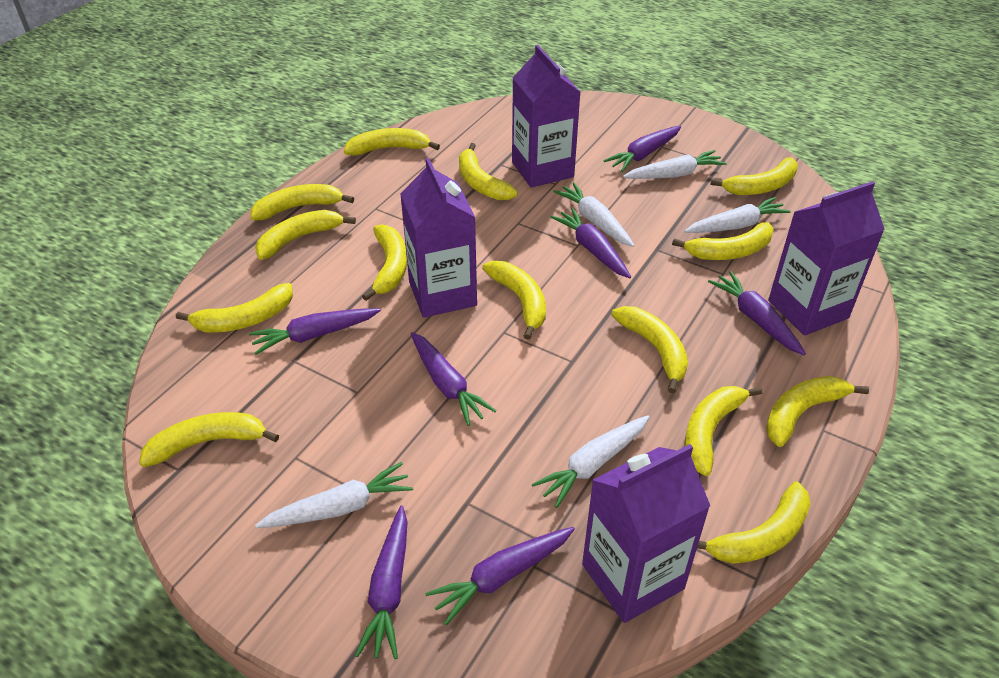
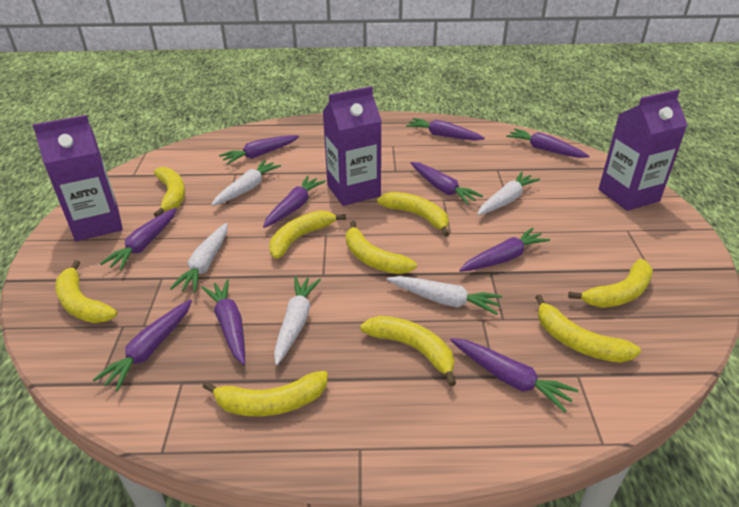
purple carrot: 7 -> 10
purple carton: 4 -> 3
yellow banana: 14 -> 9

